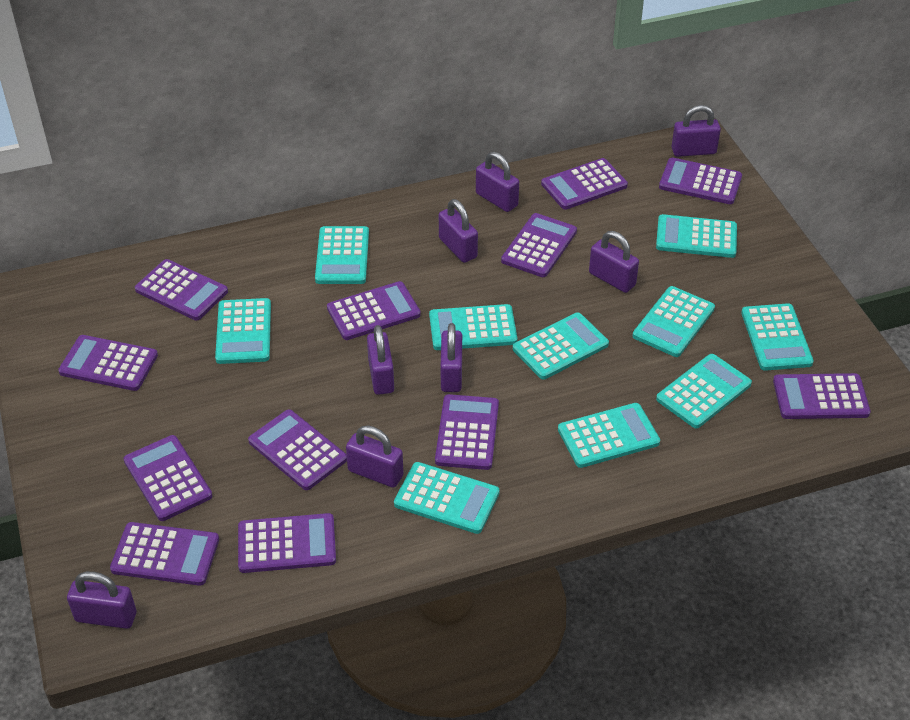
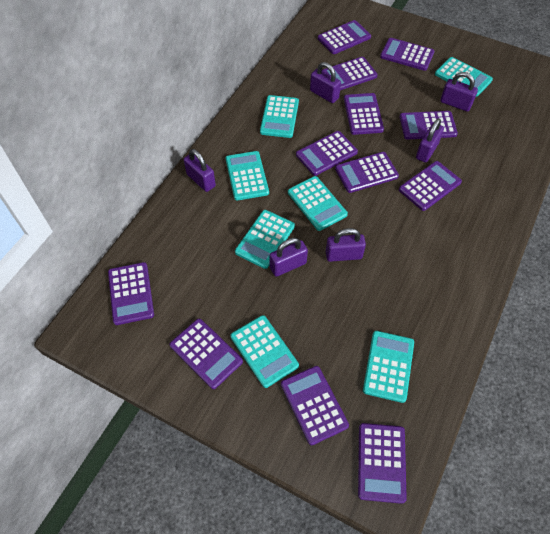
purple padlock: 8 -> 6
turquoise calculator: 10 -> 7

